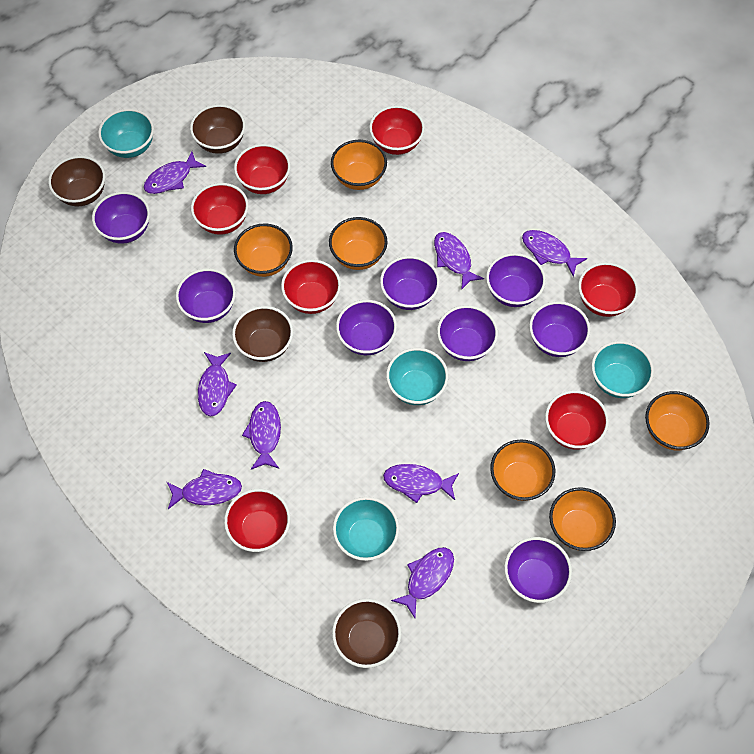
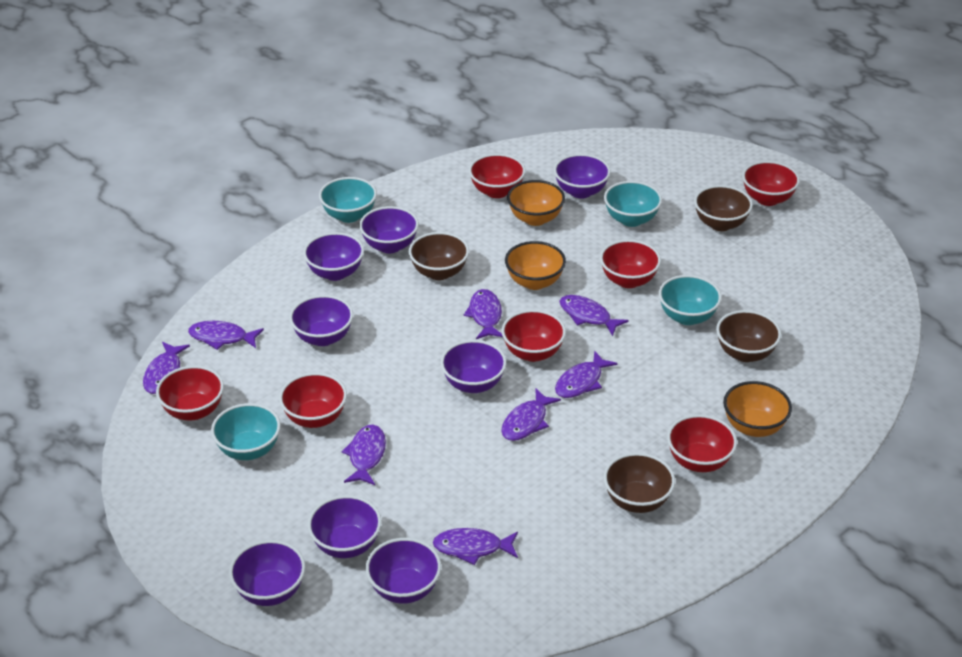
orange bowl: 6 -> 3

